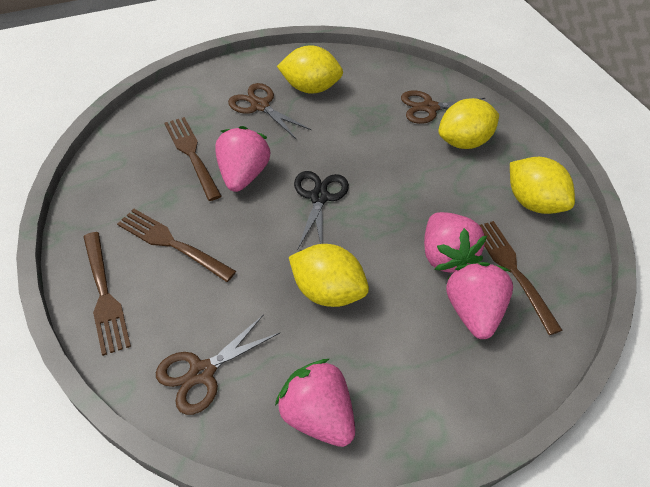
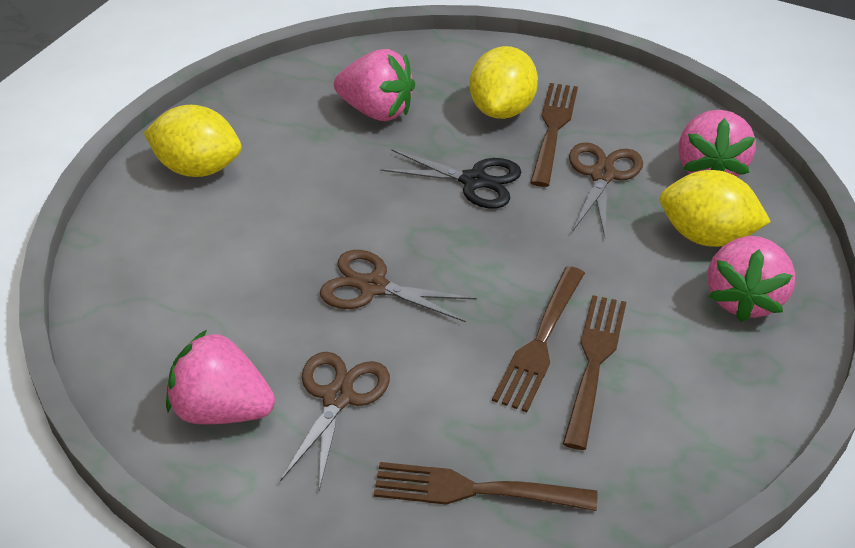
yellow lemon: 4 -> 3

